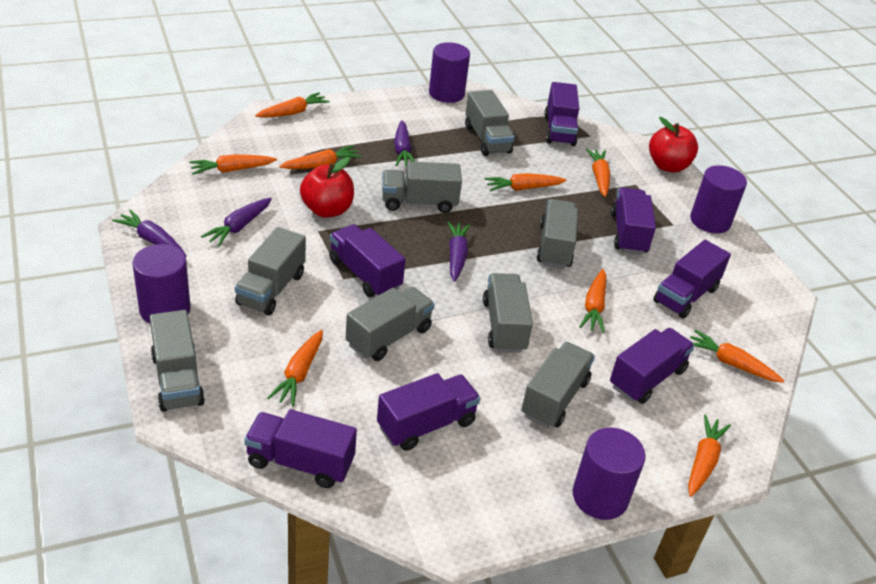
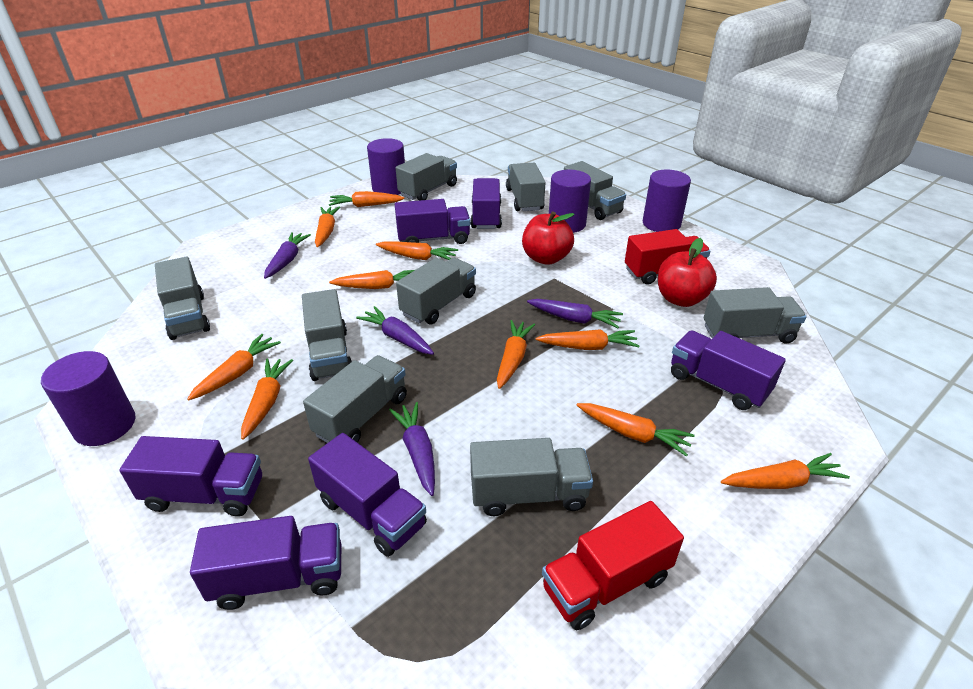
grey truck: 8 -> 9
orange carrot: 9 -> 10
purple truck: 7 -> 6
red truck: 0 -> 2

